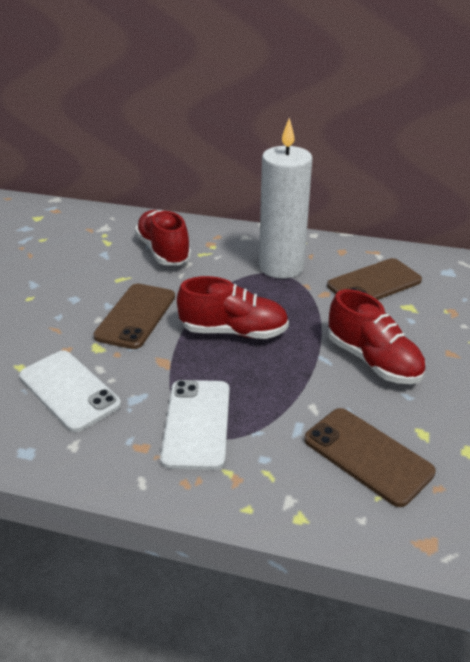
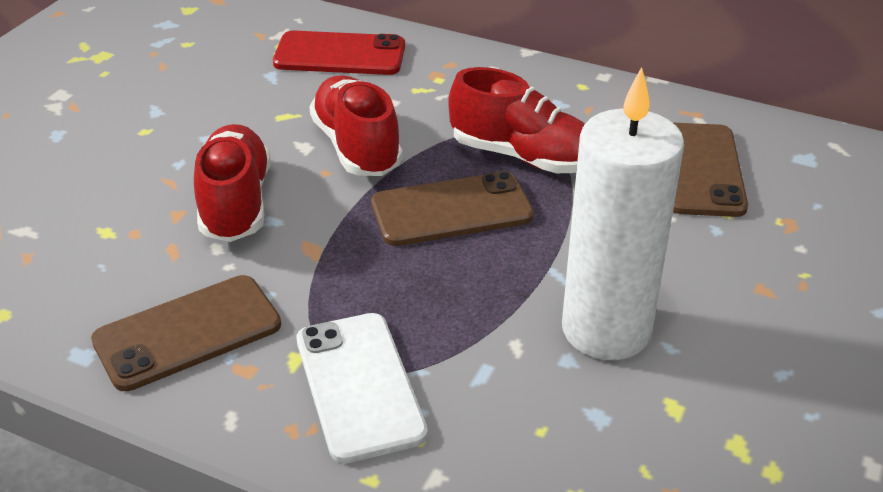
red phone: 0 -> 1
white phone: 2 -> 1

